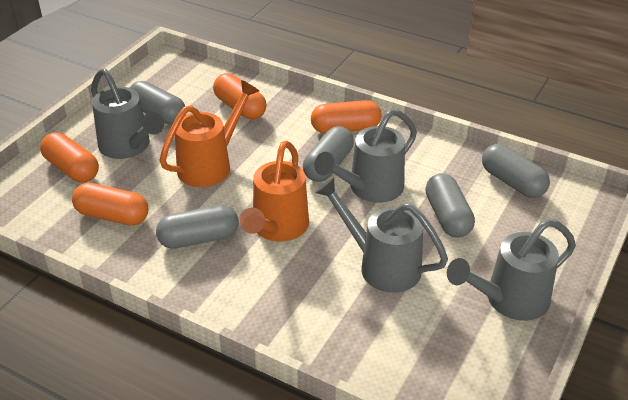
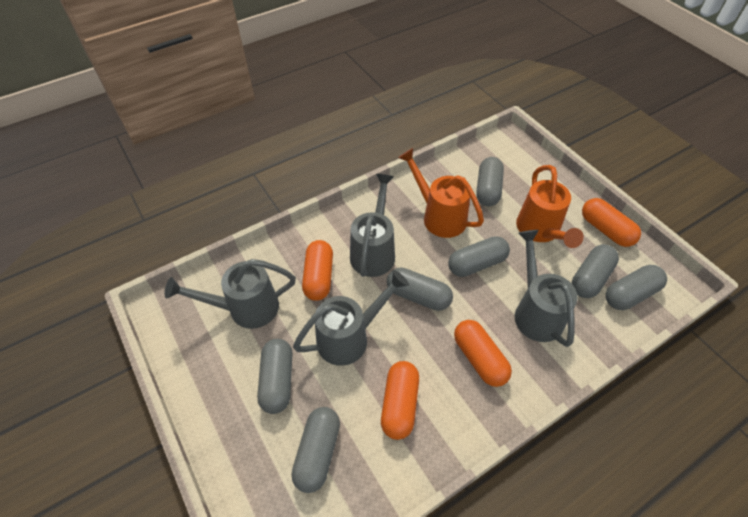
grey capsule: 5 -> 7

